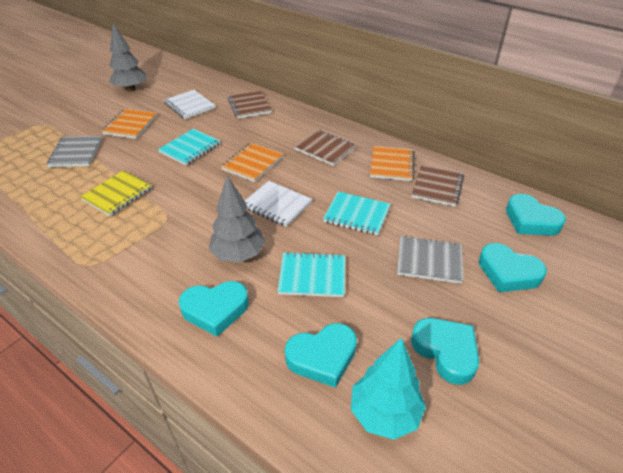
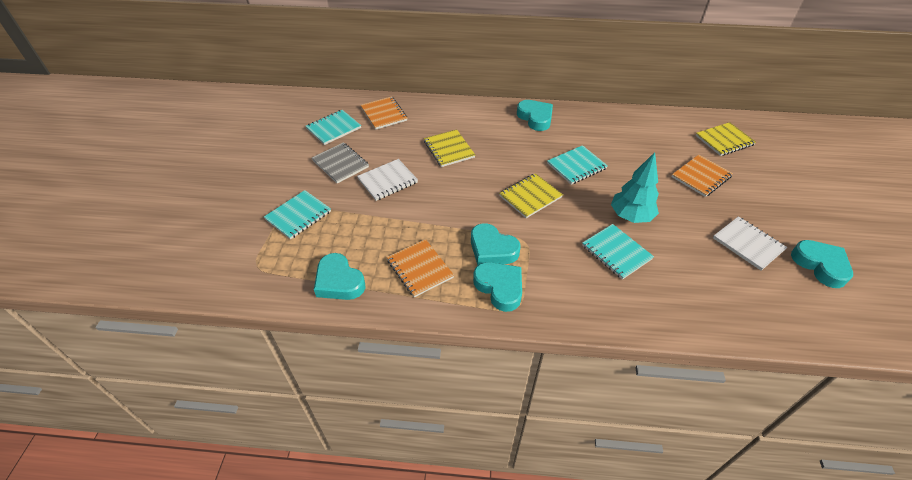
brown notebook: 3 -> 0
grey notebook: 2 -> 1
grey tree: 2 -> 0
turquoise notebook: 3 -> 4
yellow notebook: 1 -> 3

